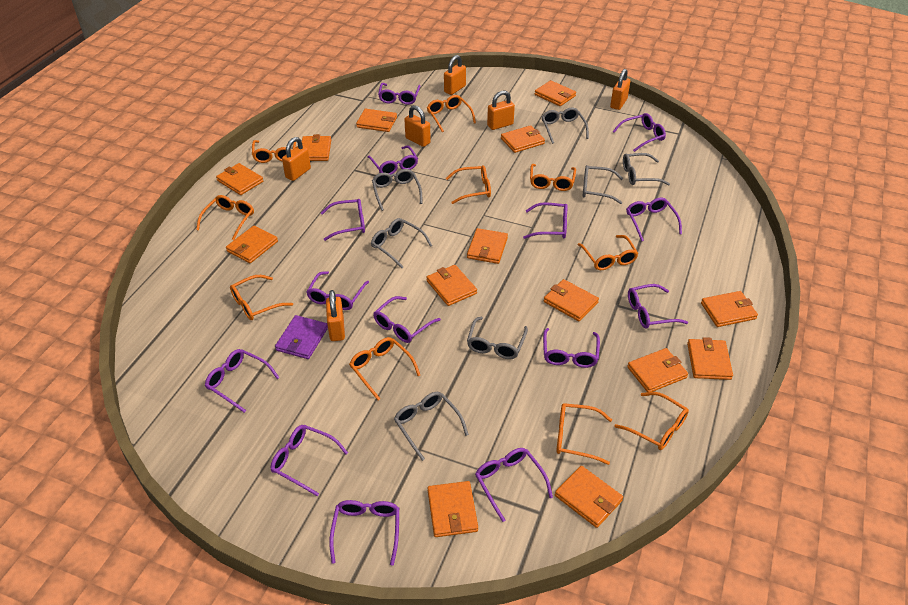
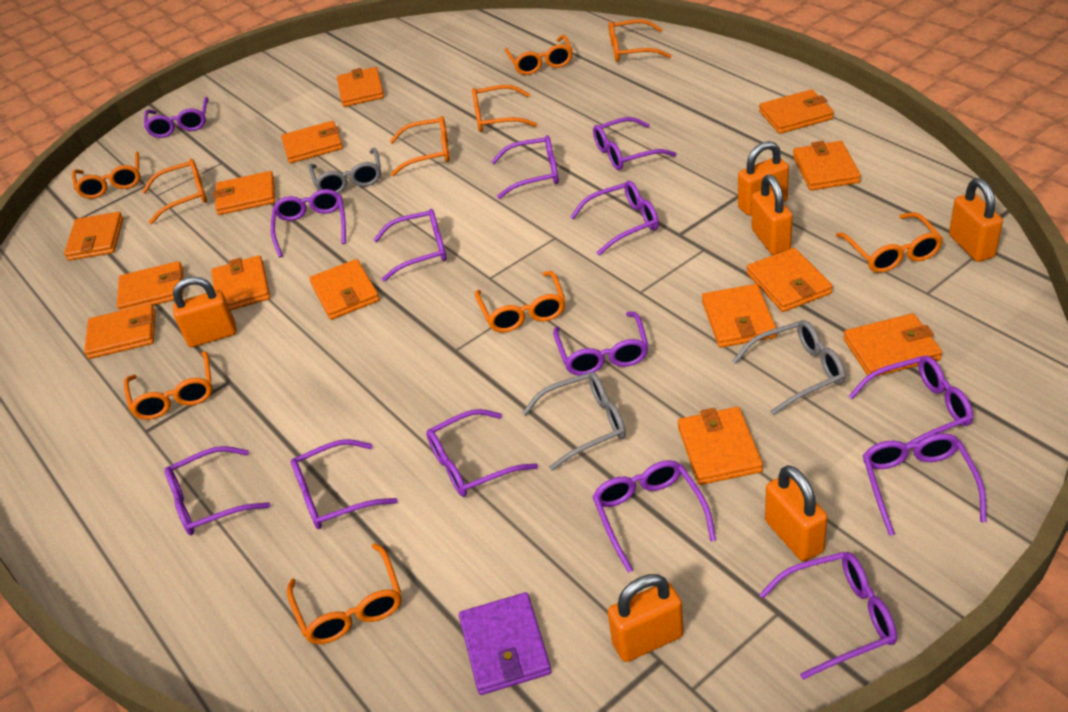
grey glasses: 7 -> 3

